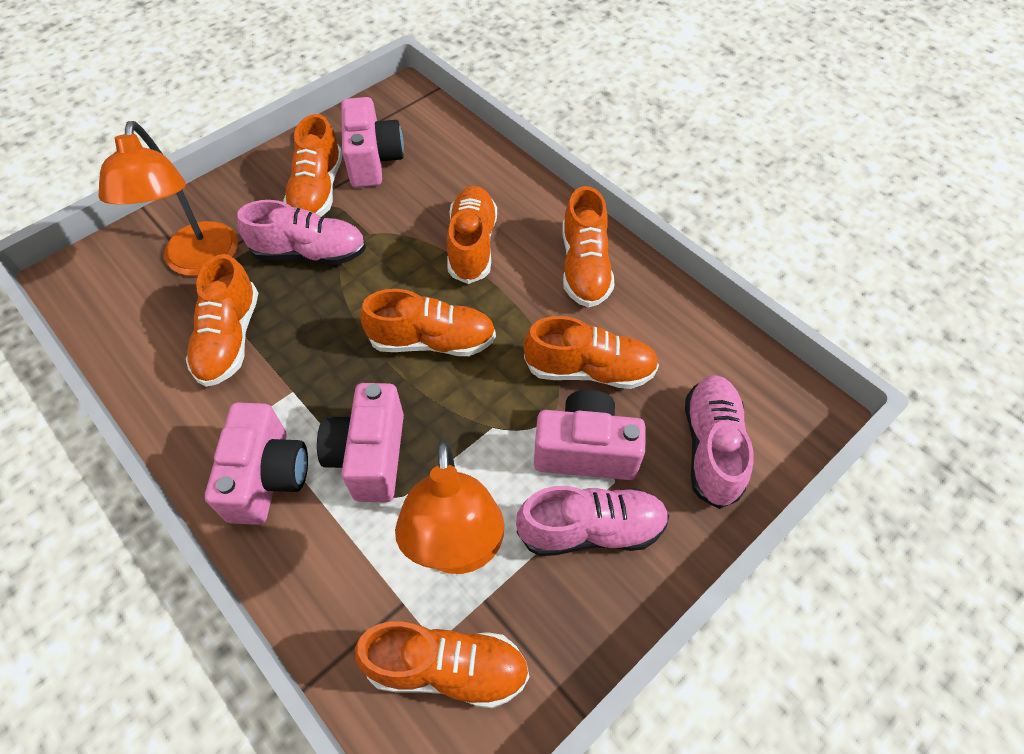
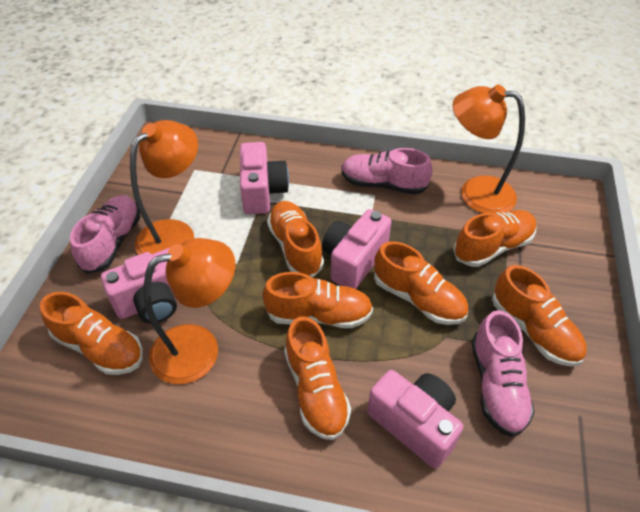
orange lamp: 2 -> 3

